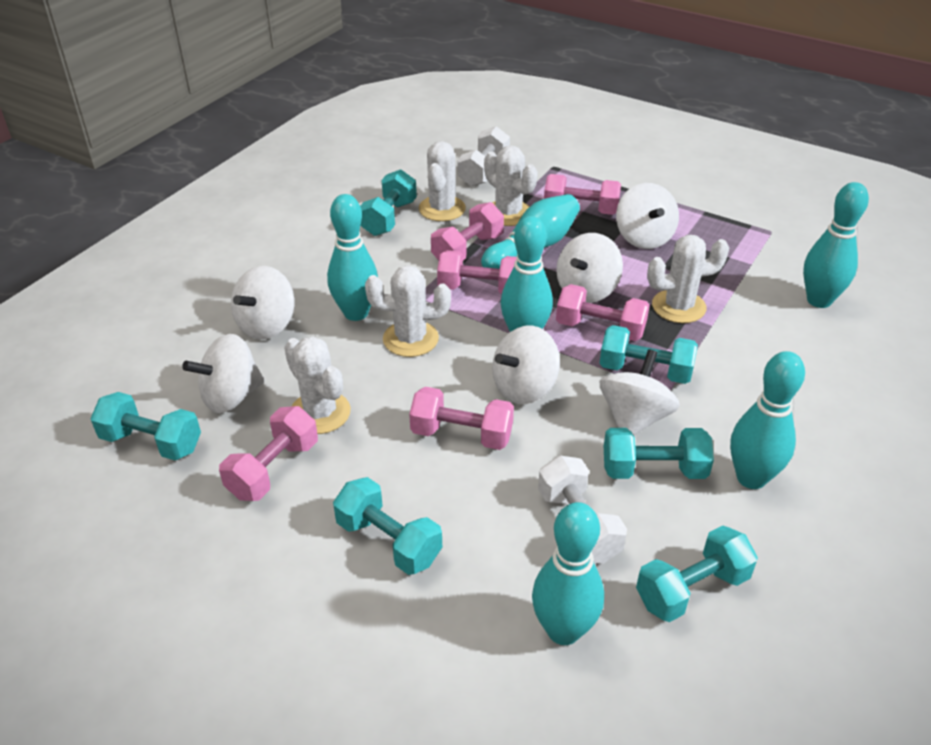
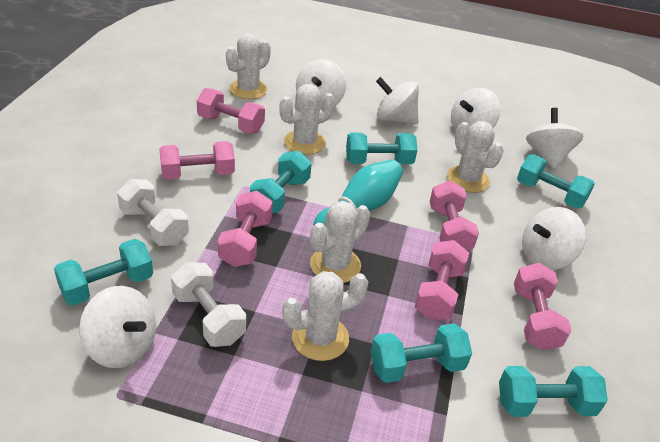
turquoise bowling pin: 6 -> 1

